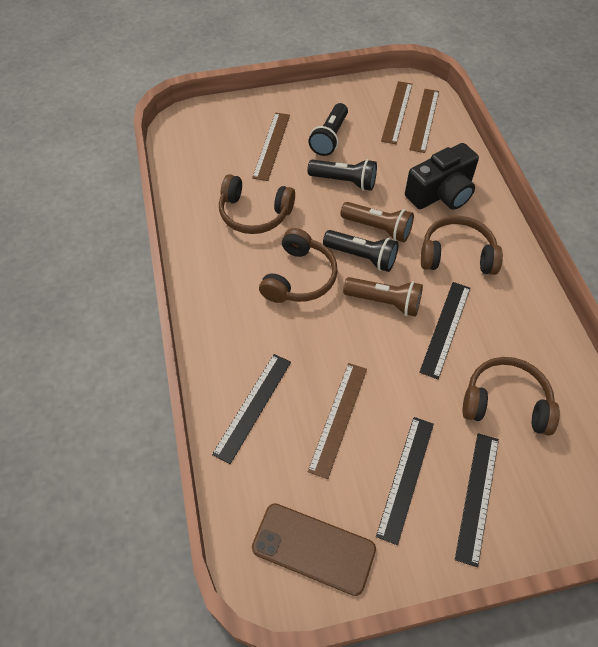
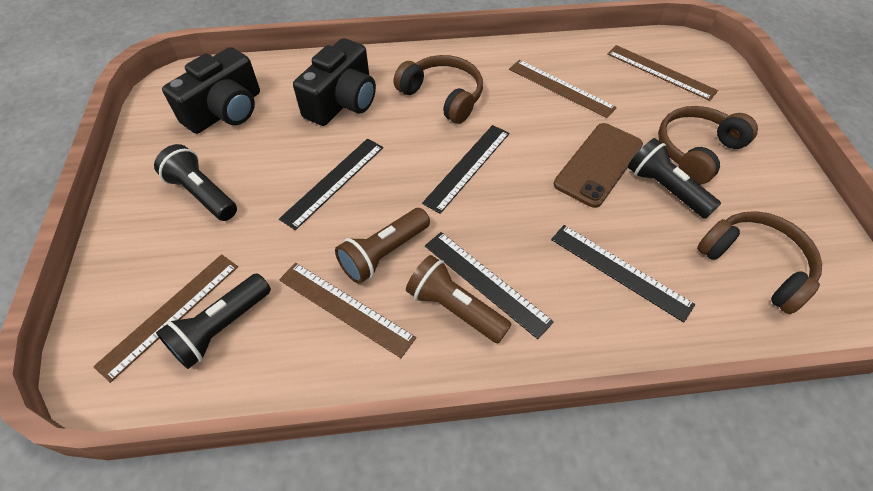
black camera: 1 -> 2
brown headphones: 4 -> 3

